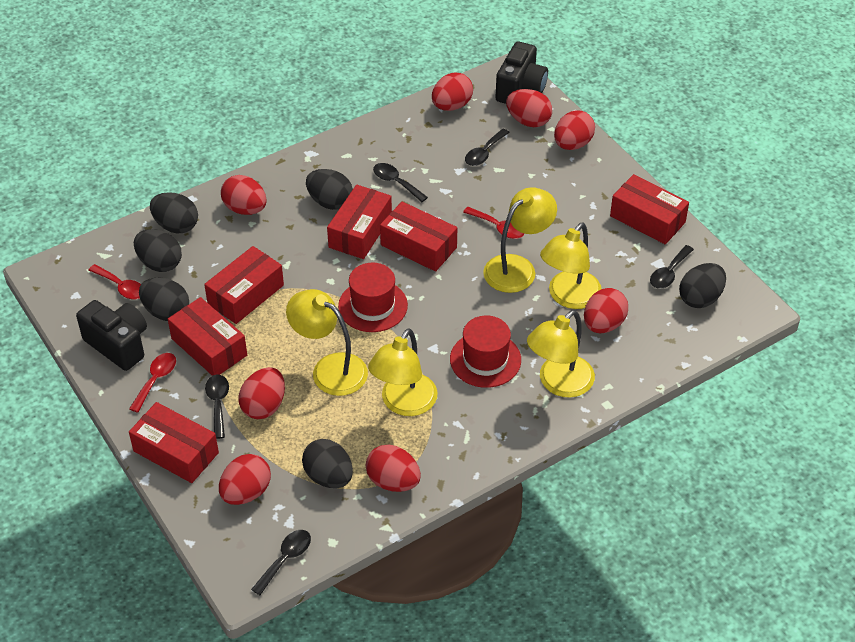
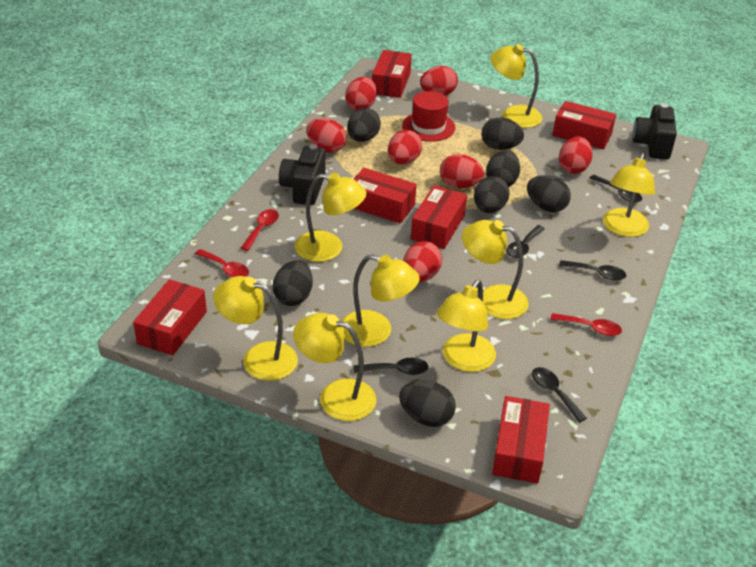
black egg: 6 -> 7
red egg: 8 -> 7
red hat: 2 -> 1
yellow lamp: 5 -> 8

